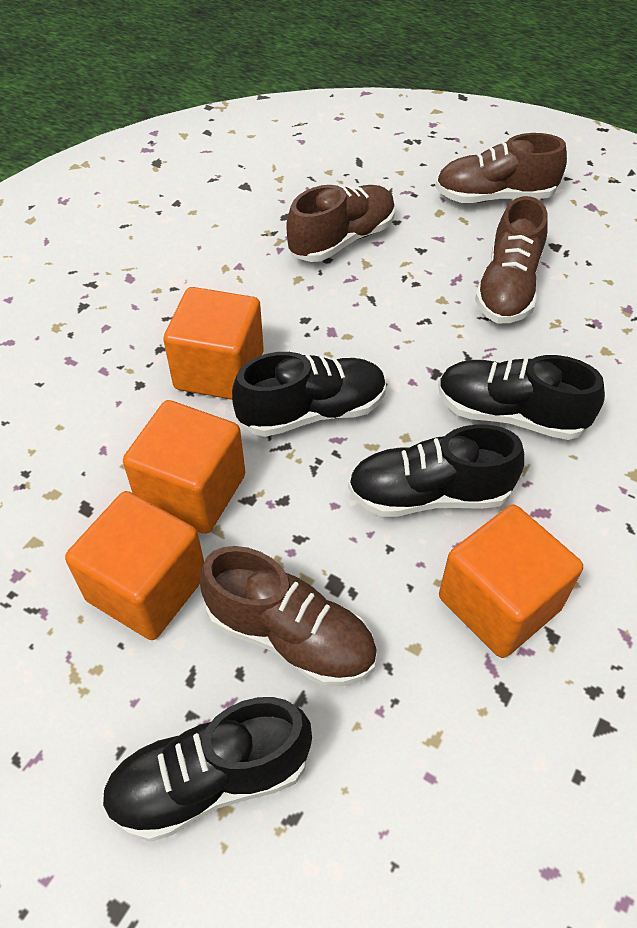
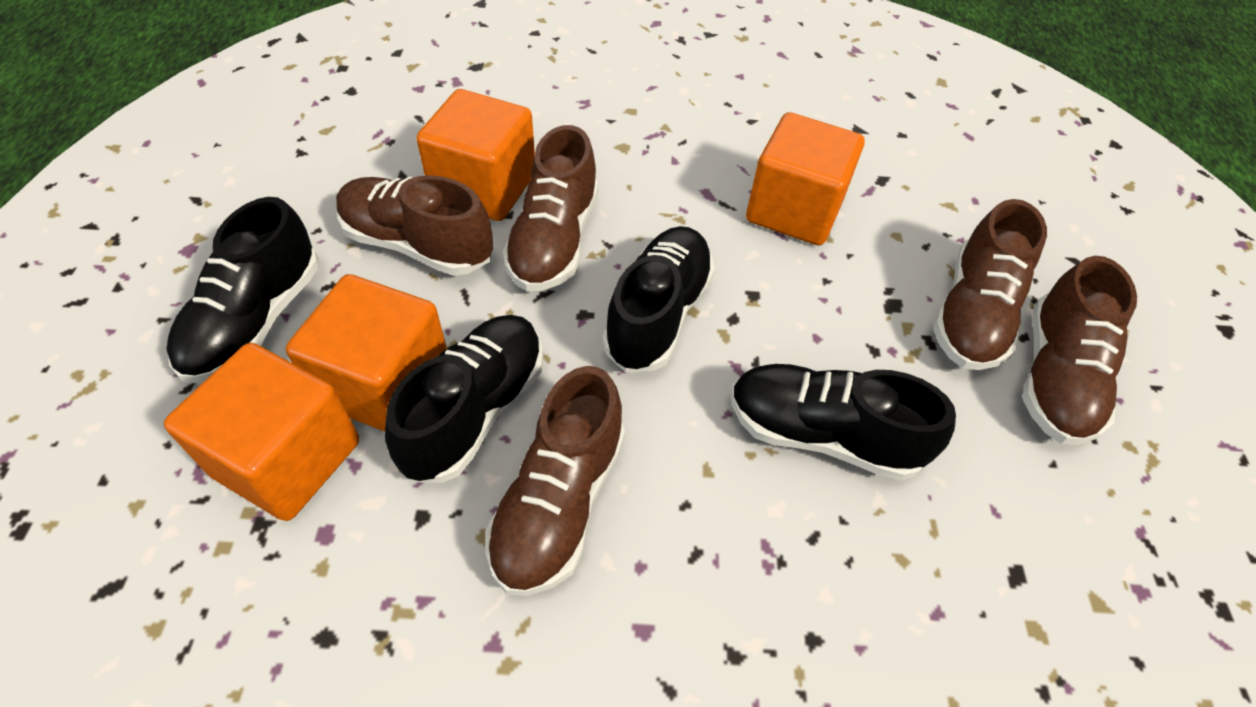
brown shoe: 4 -> 5

